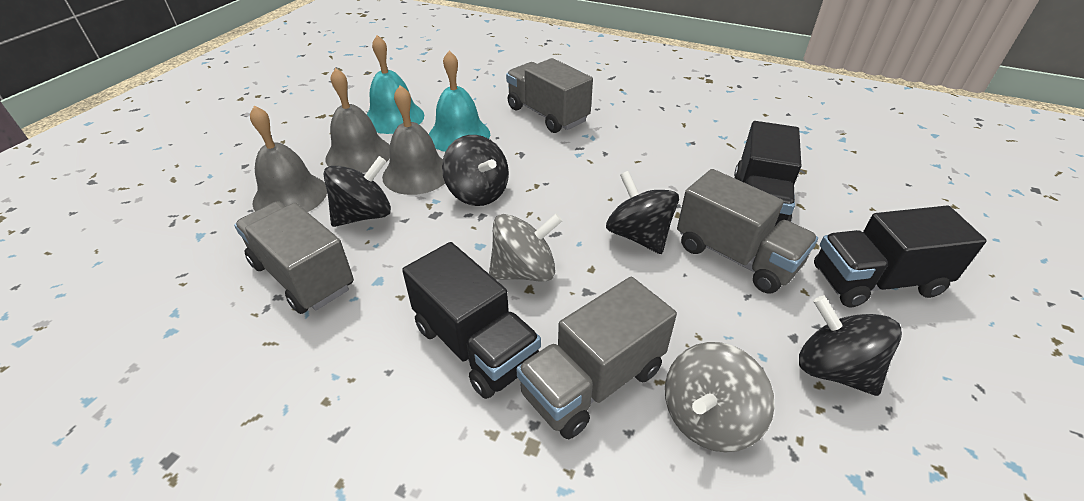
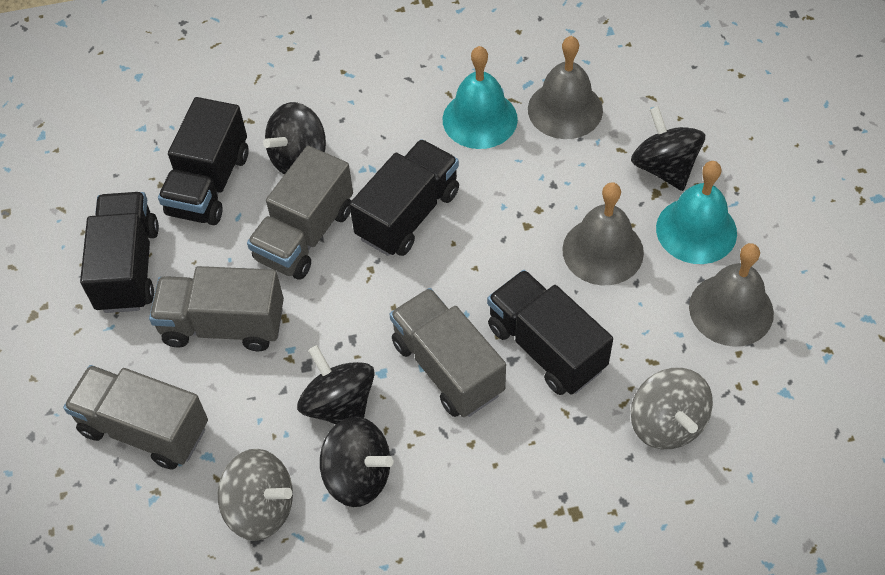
black truck: 3 -> 4

